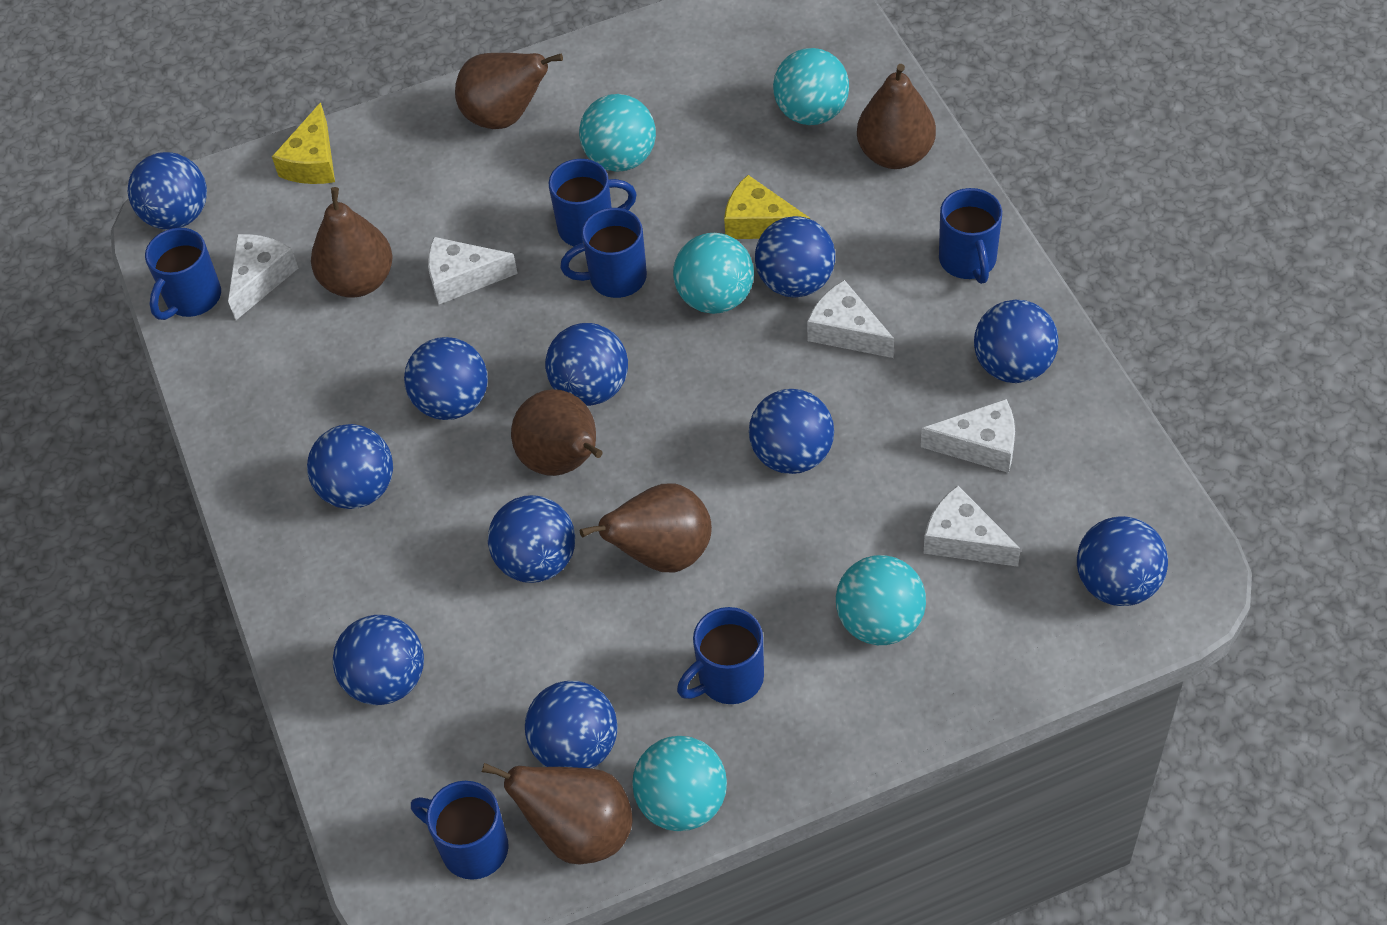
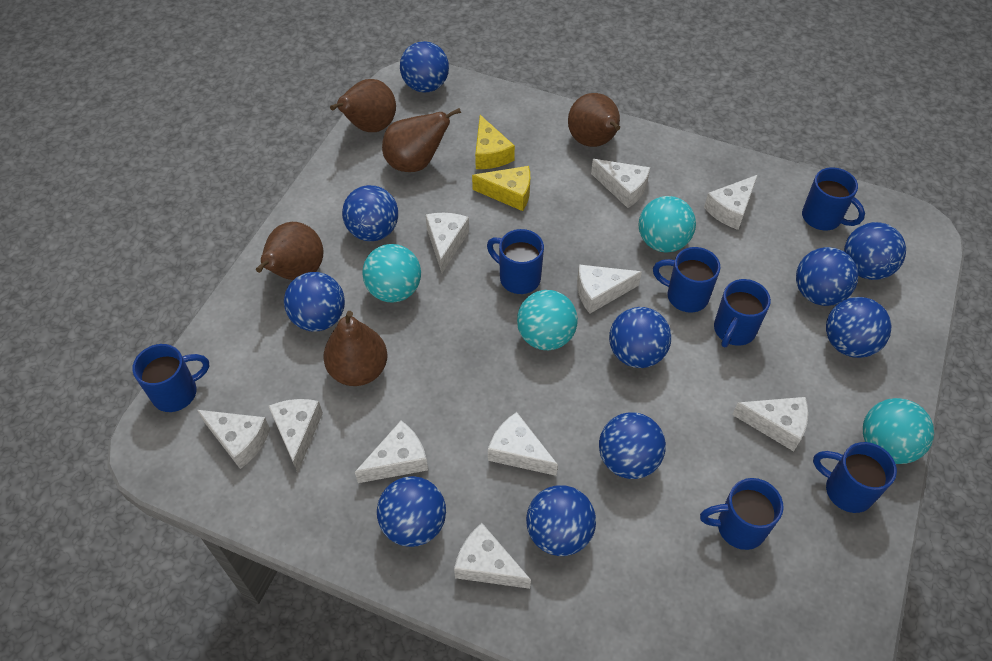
blue ball: 11 -> 10
blue mug: 6 -> 7
brown pear: 6 -> 5
turquoise ball: 5 -> 4
white cheese: 5 -> 10

